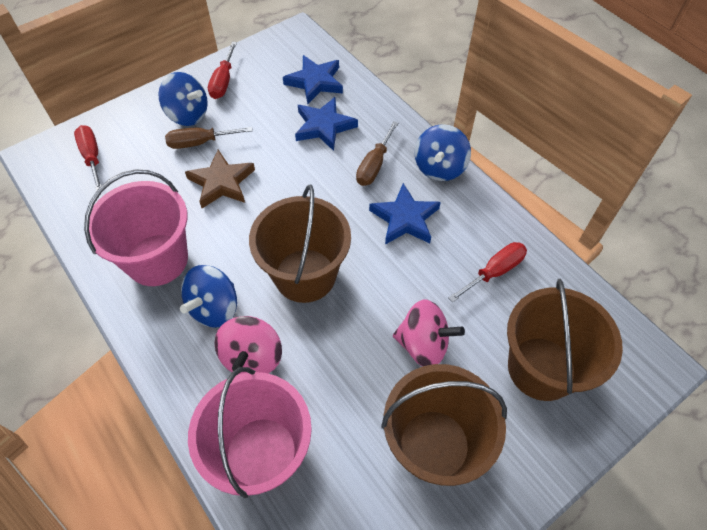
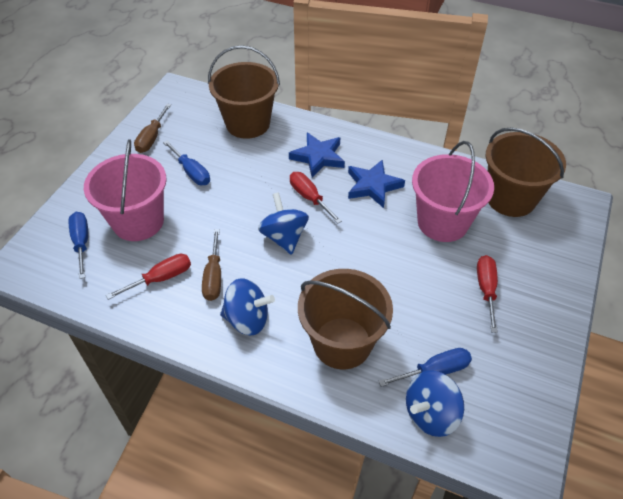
blue screwdriver: 0 -> 3
blue star: 3 -> 2
brown star: 1 -> 0
pink spinning top: 2 -> 0

